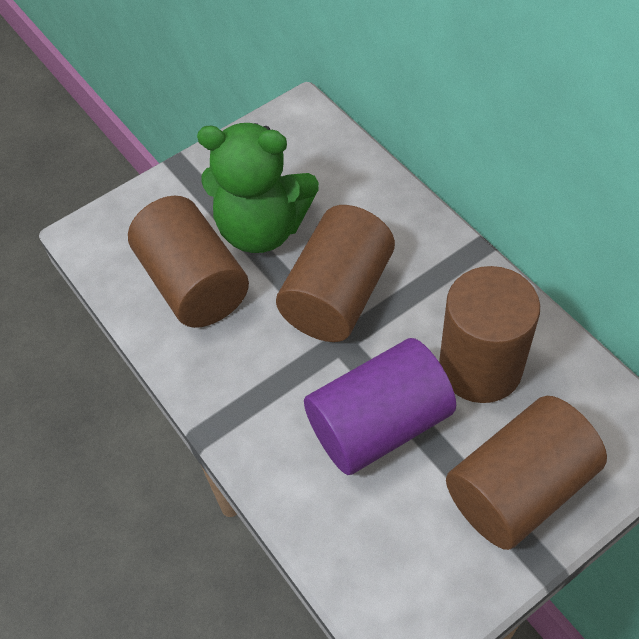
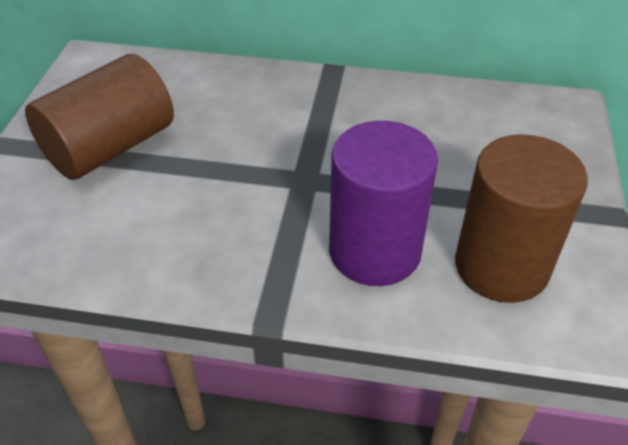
brown cylinder: 4 -> 2
green teddy bear: 1 -> 0

